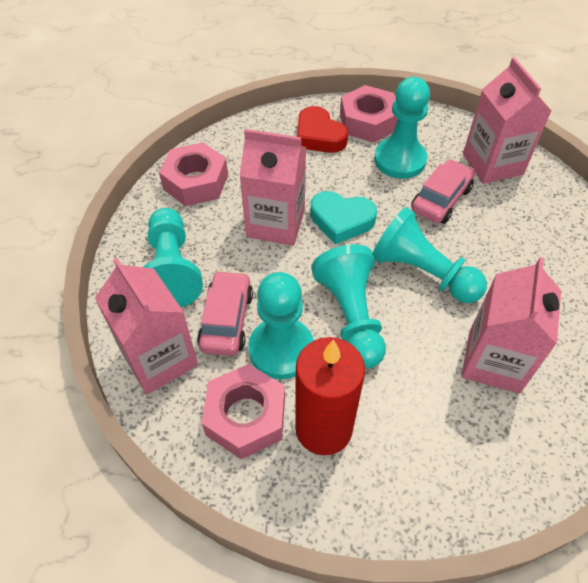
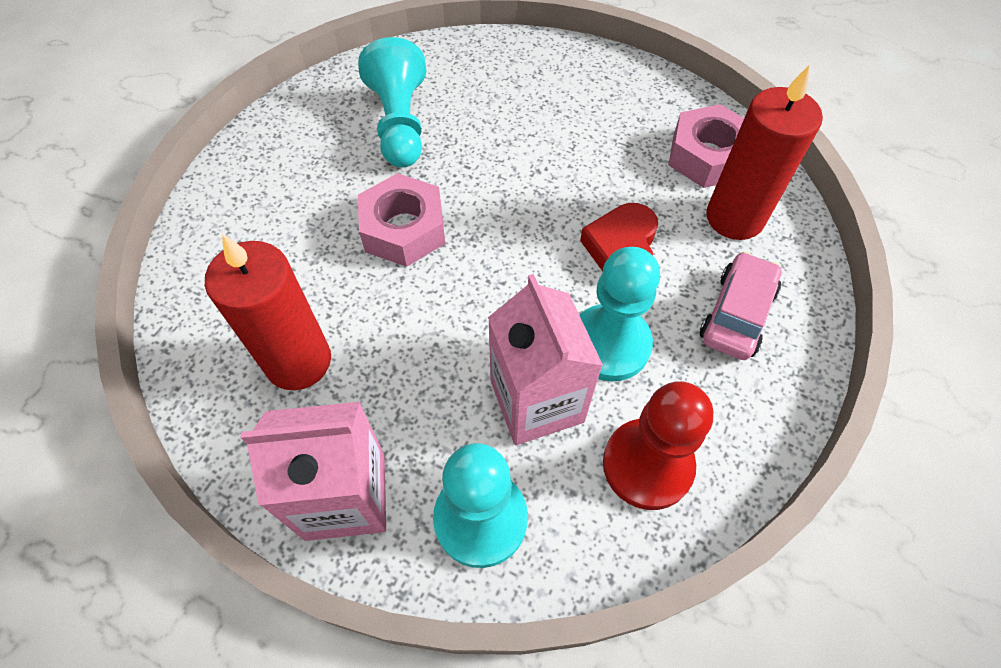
pink car: 2 -> 1
pink carton: 4 -> 2
pink nut: 3 -> 2
red candle: 1 -> 2
red pawn: 0 -> 1
turquoise heart: 1 -> 0
turquoise pawn: 5 -> 3

